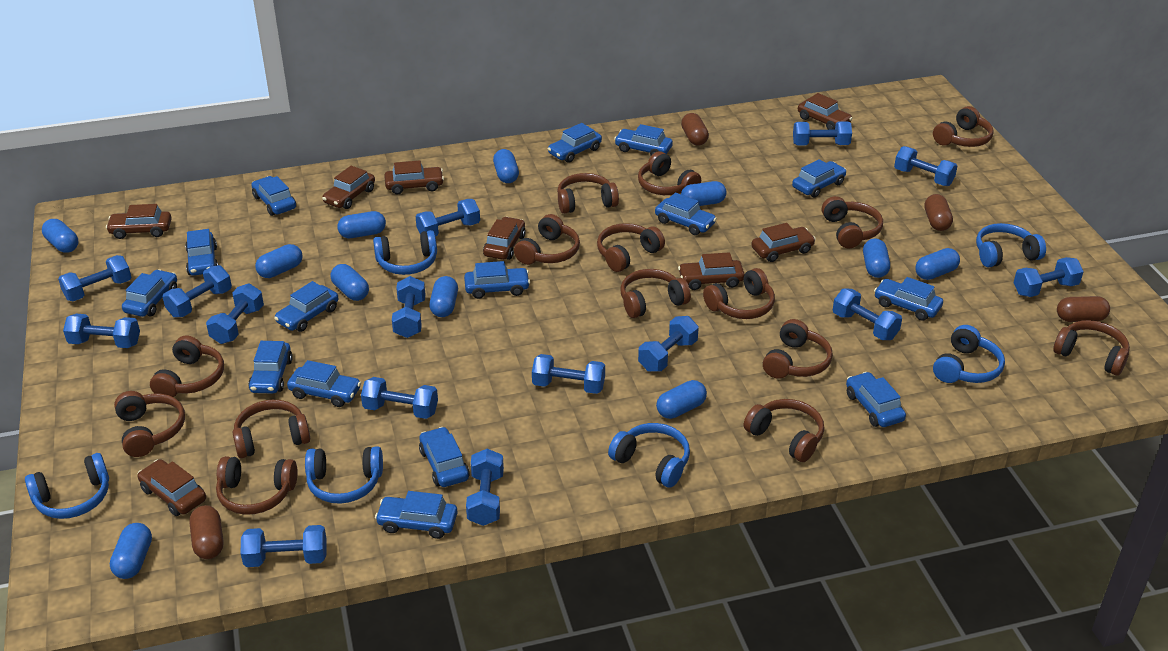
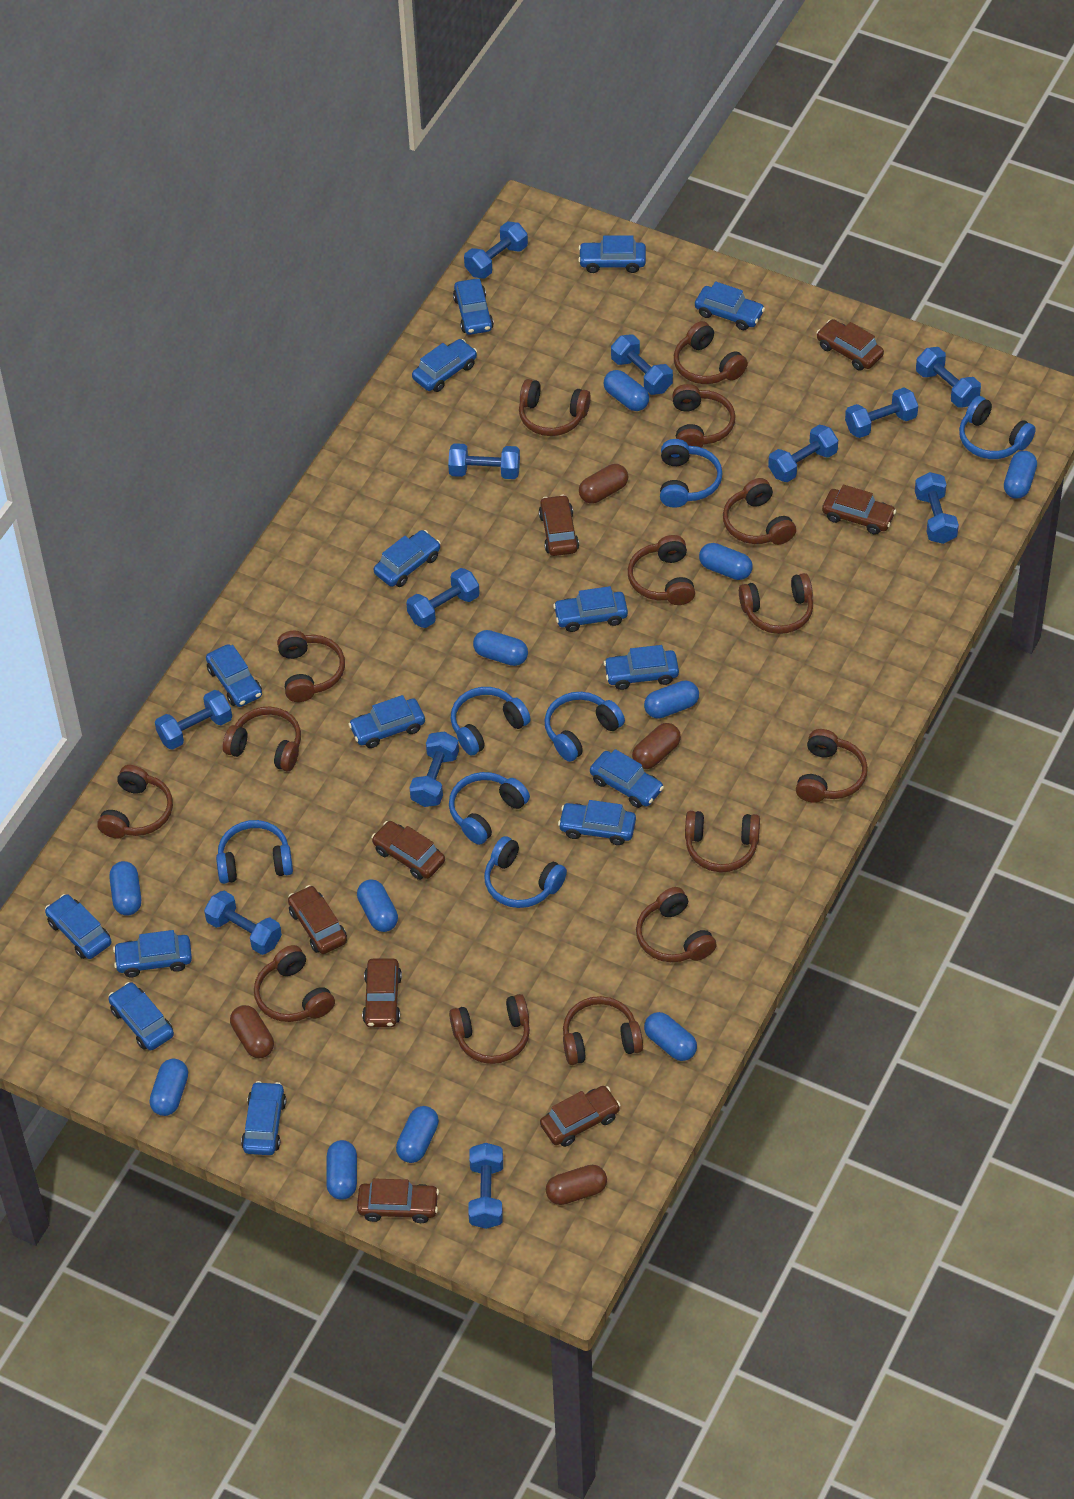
blue dumbbell: 15 -> 12
blue headphones: 6 -> 7

